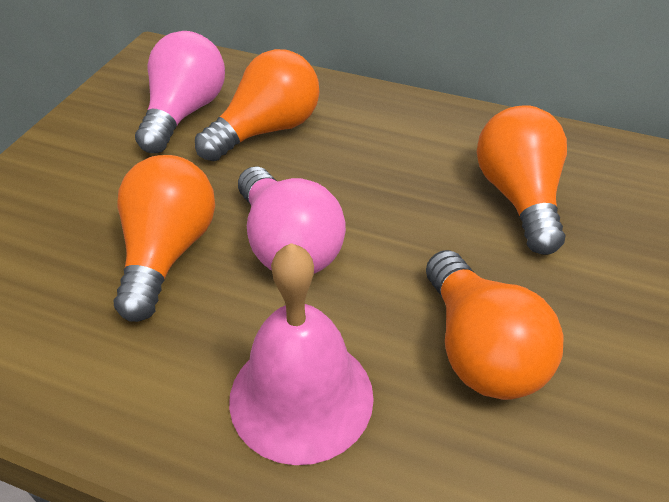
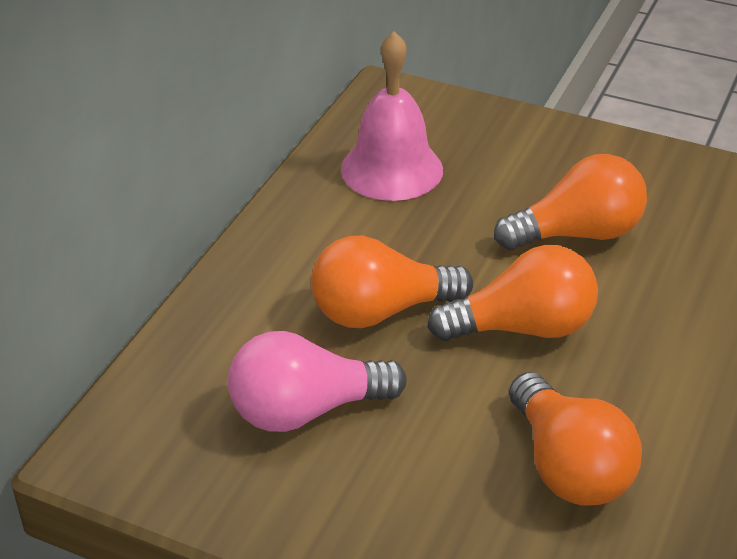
pink light bulb: 2 -> 1

